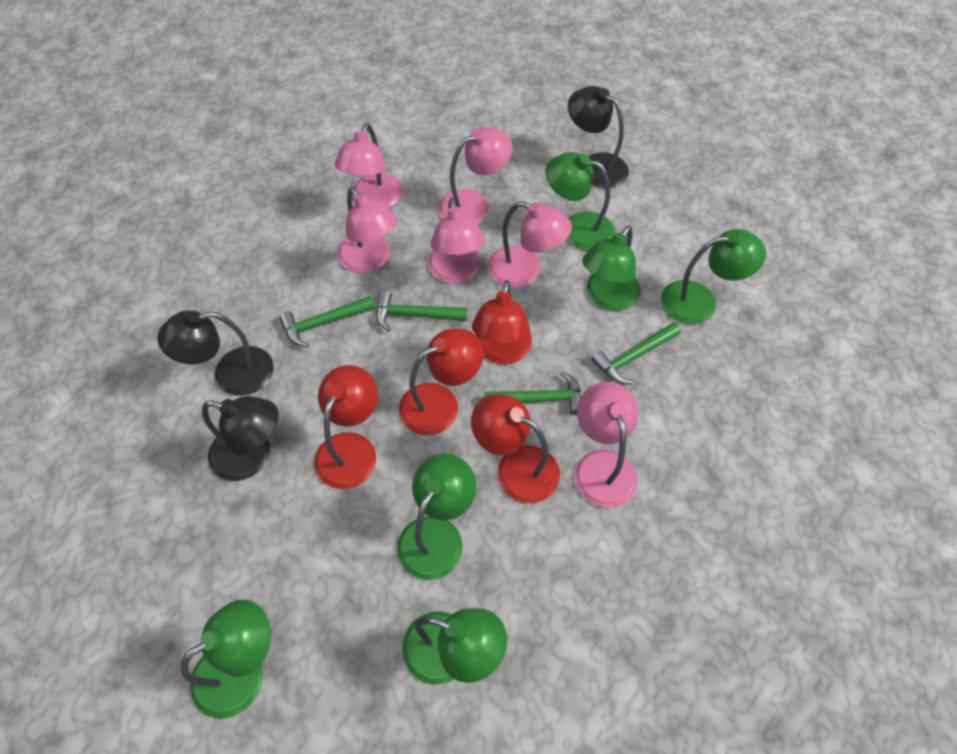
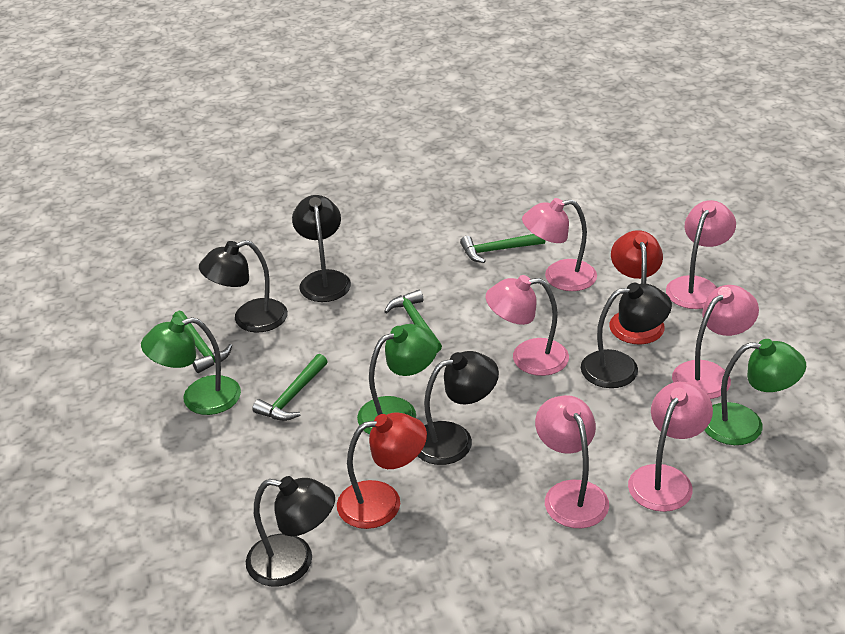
black lamp: 3 -> 5
green lamp: 6 -> 3
red lamp: 4 -> 2

